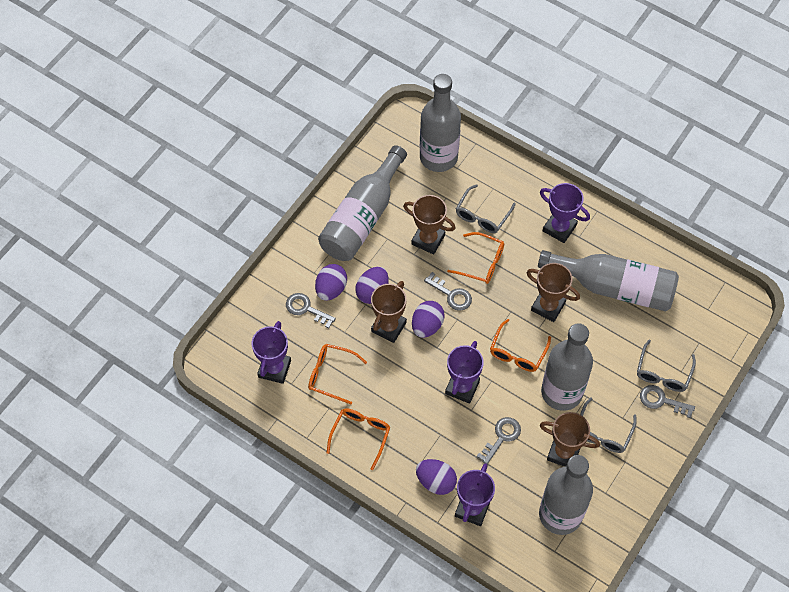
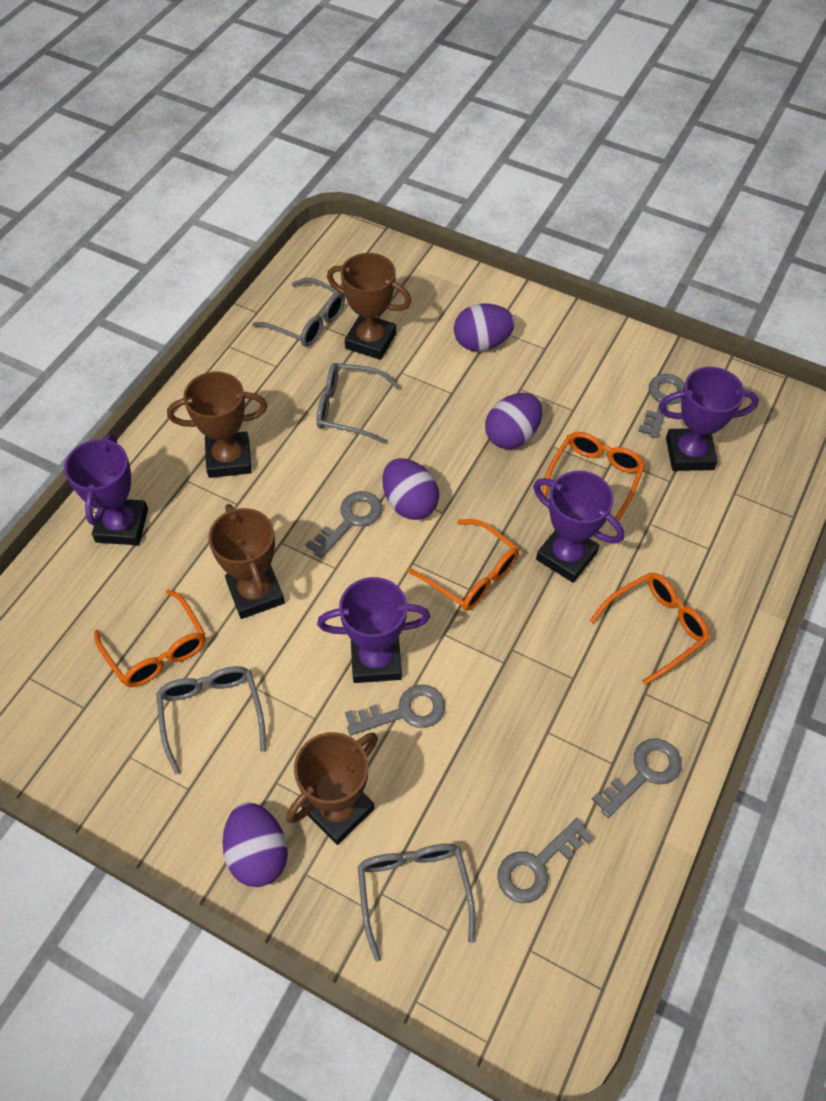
grey bottle: 5 -> 0
grey glasses: 3 -> 4
grey key: 4 -> 5

